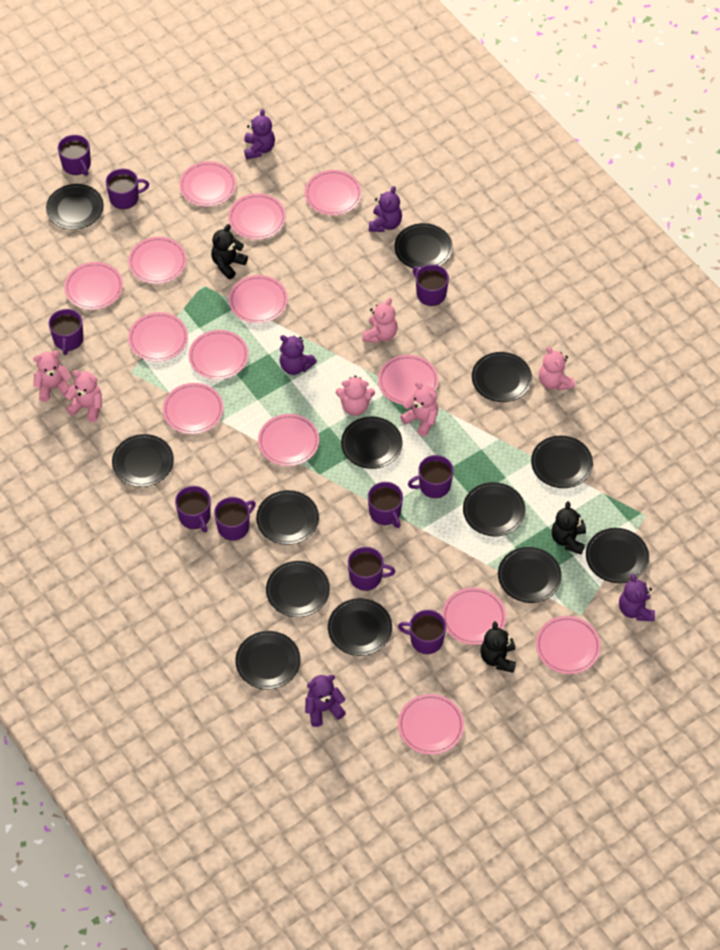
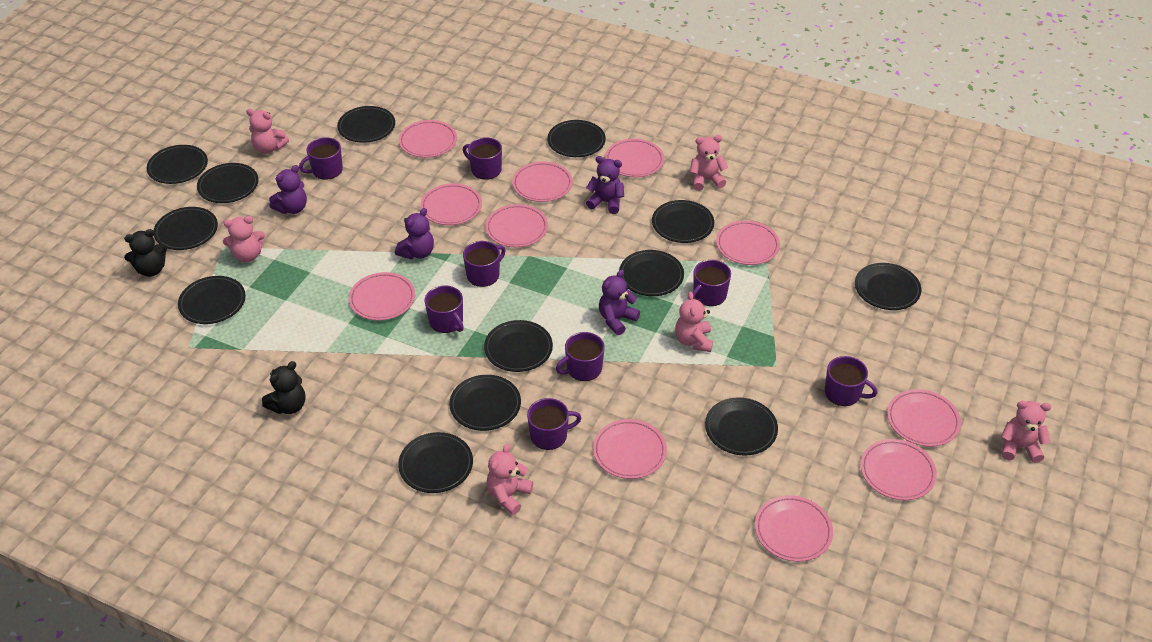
black teddy bear: 3 -> 2
pink plate: 14 -> 11
purple mug: 10 -> 8
purple teddy bear: 5 -> 4

